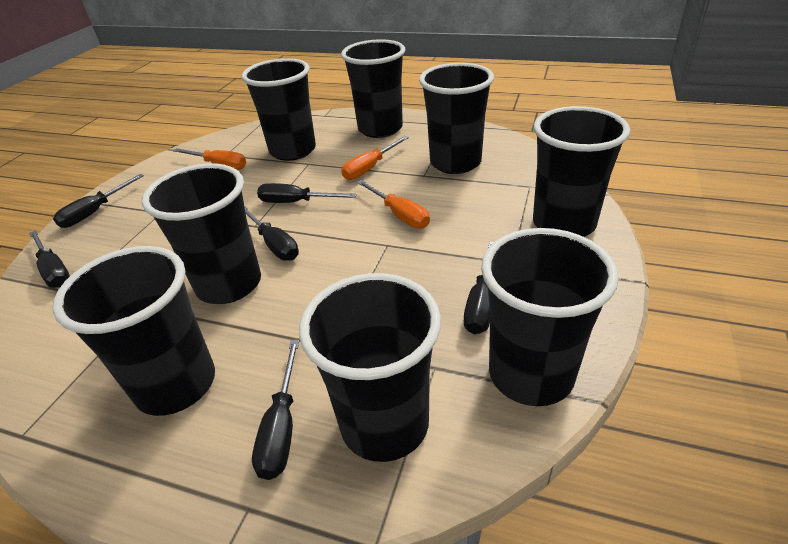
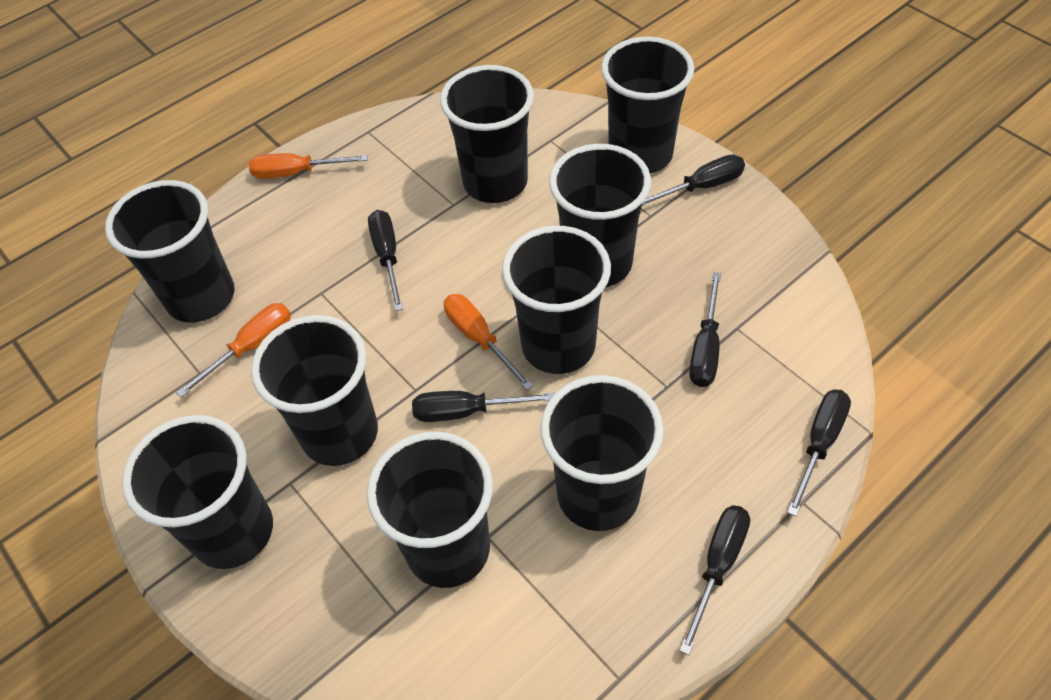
black cup: 8 -> 9

